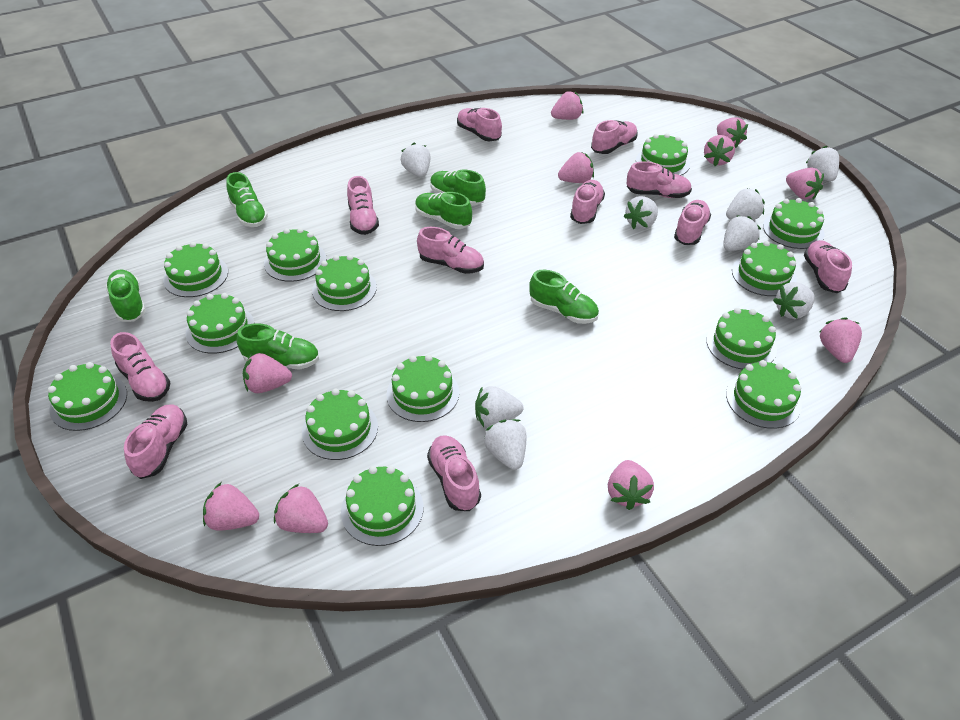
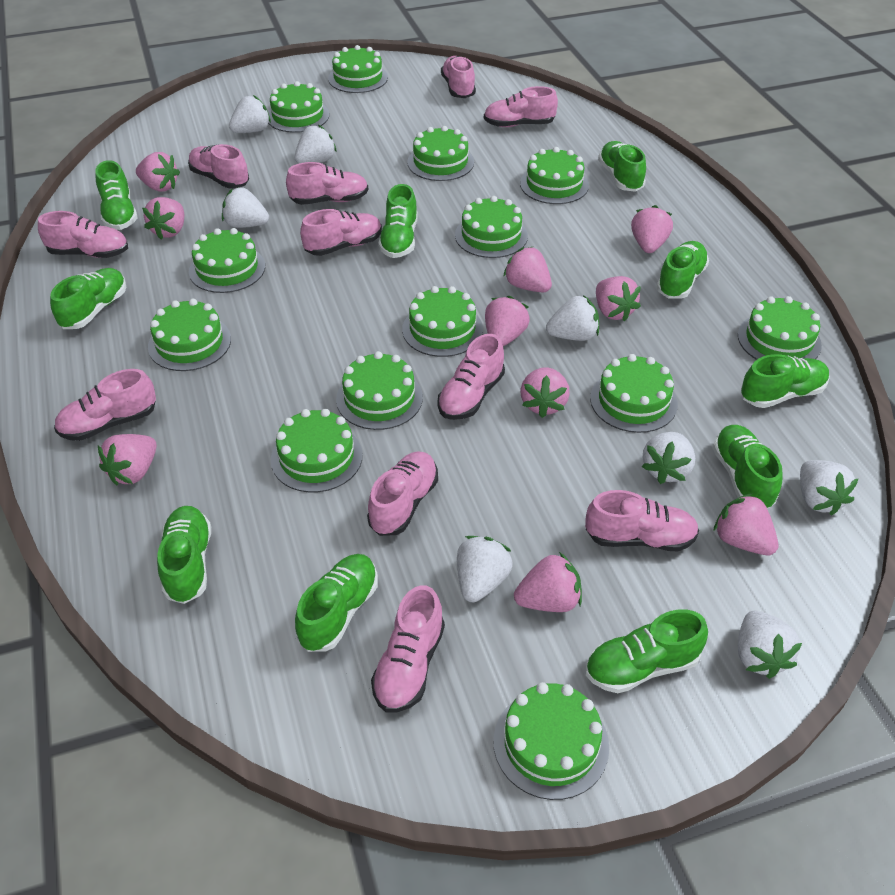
green shoe: 6 -> 10

